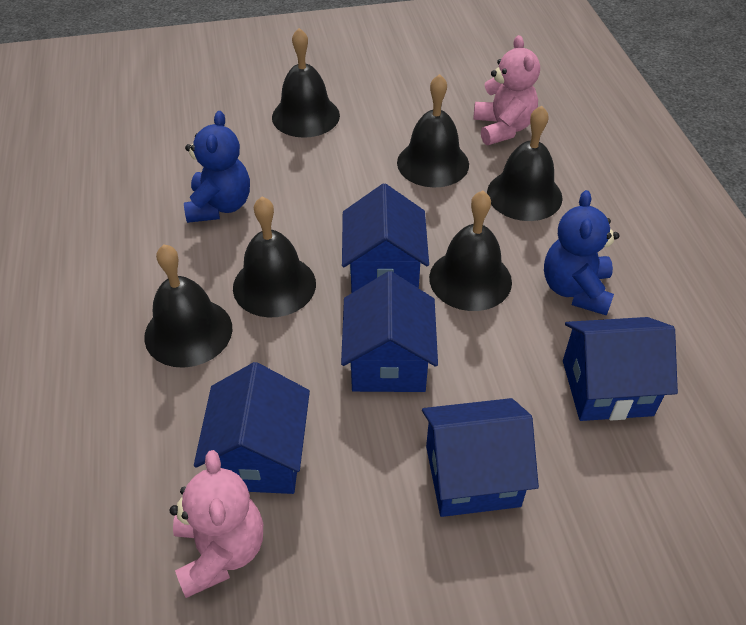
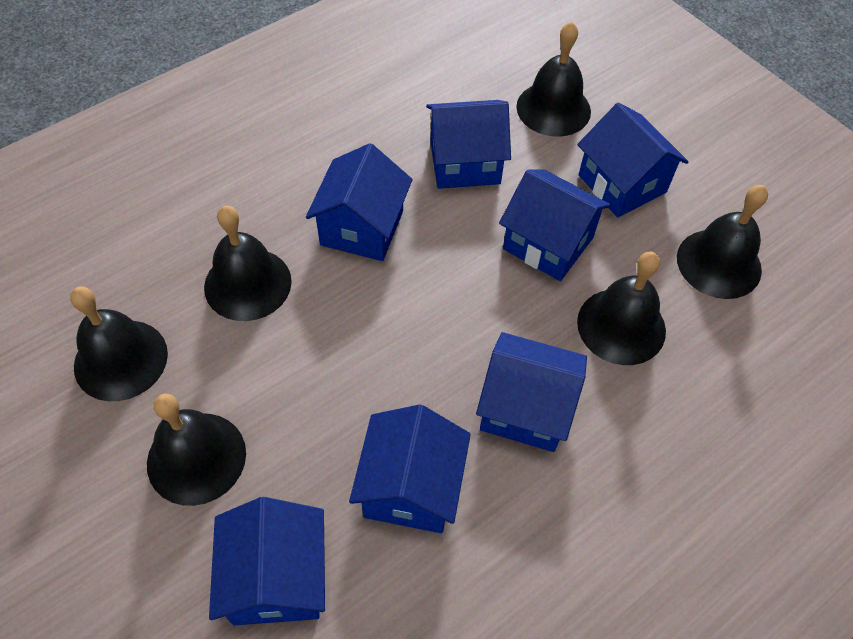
blue house: 5 -> 7
blue teddy bear: 2 -> 0
pink teddy bear: 2 -> 0

